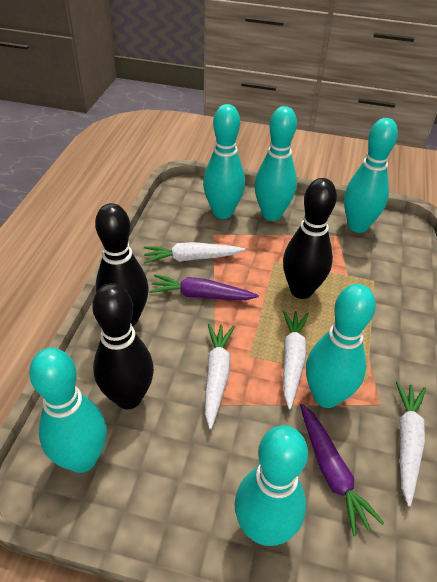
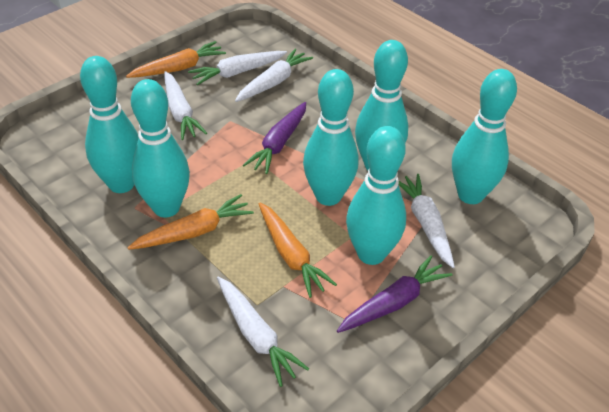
black bowling pin: 3 -> 0
orange carrot: 0 -> 3
white carrot: 4 -> 5

